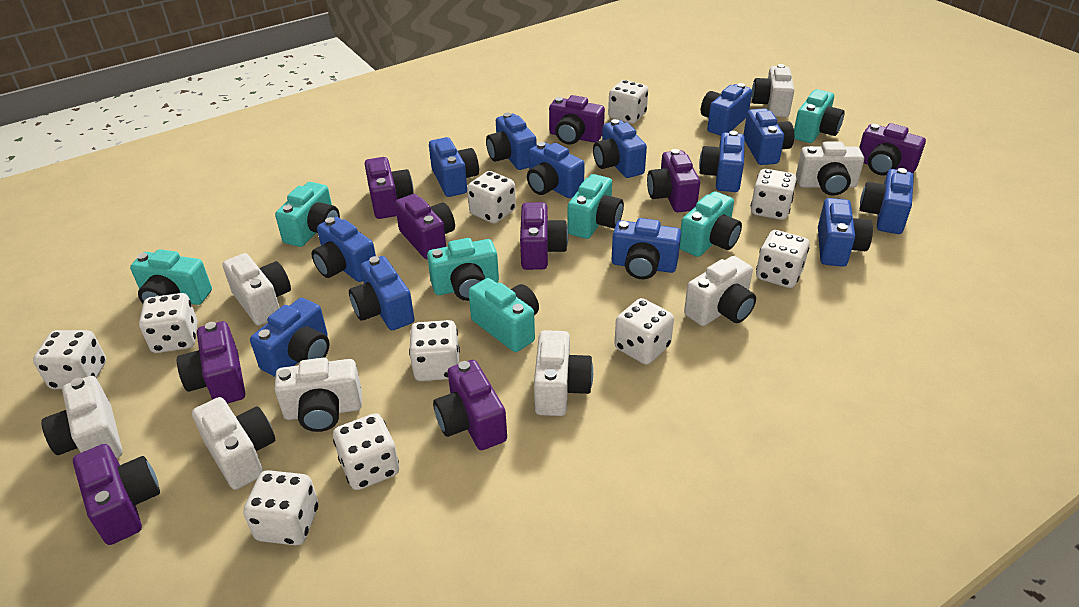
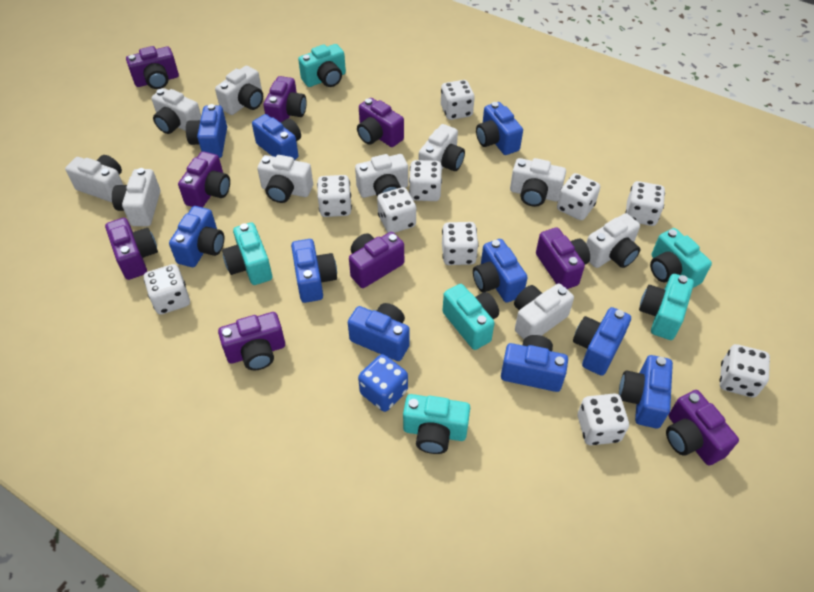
blue camera: 13 -> 10
blue dice: 0 -> 1
turquoise camera: 7 -> 6
white camera: 8 -> 10

